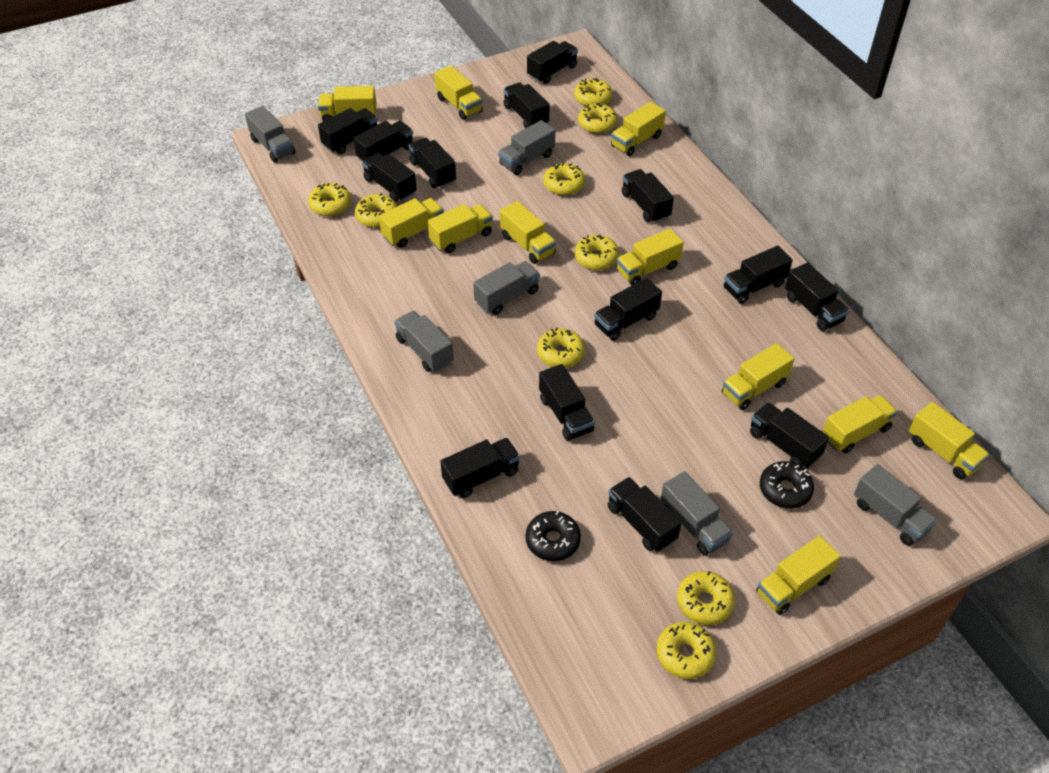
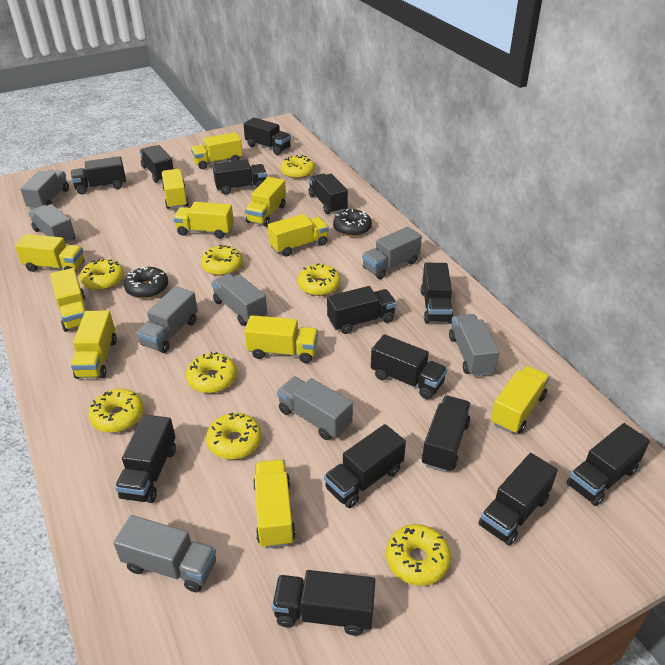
grey truck: 6 -> 8
yellow donut: 9 -> 8

